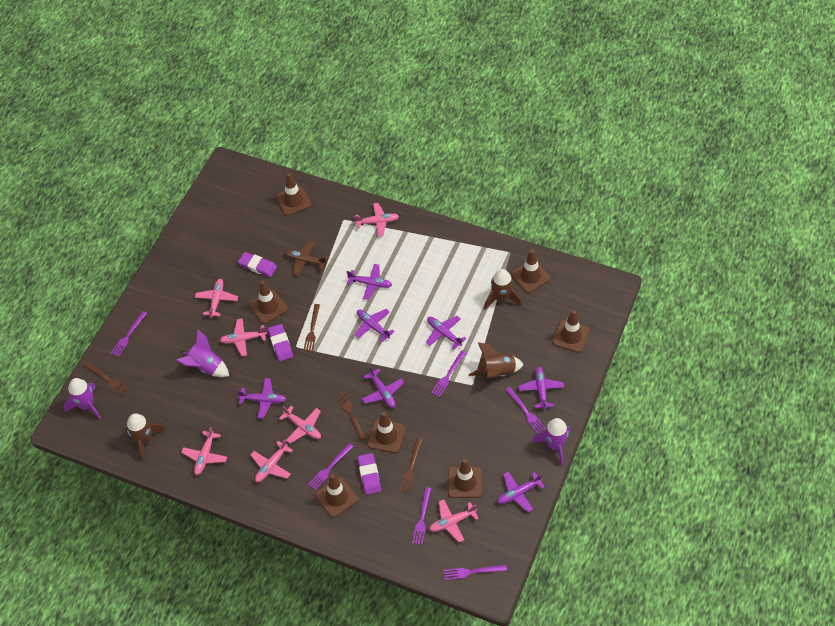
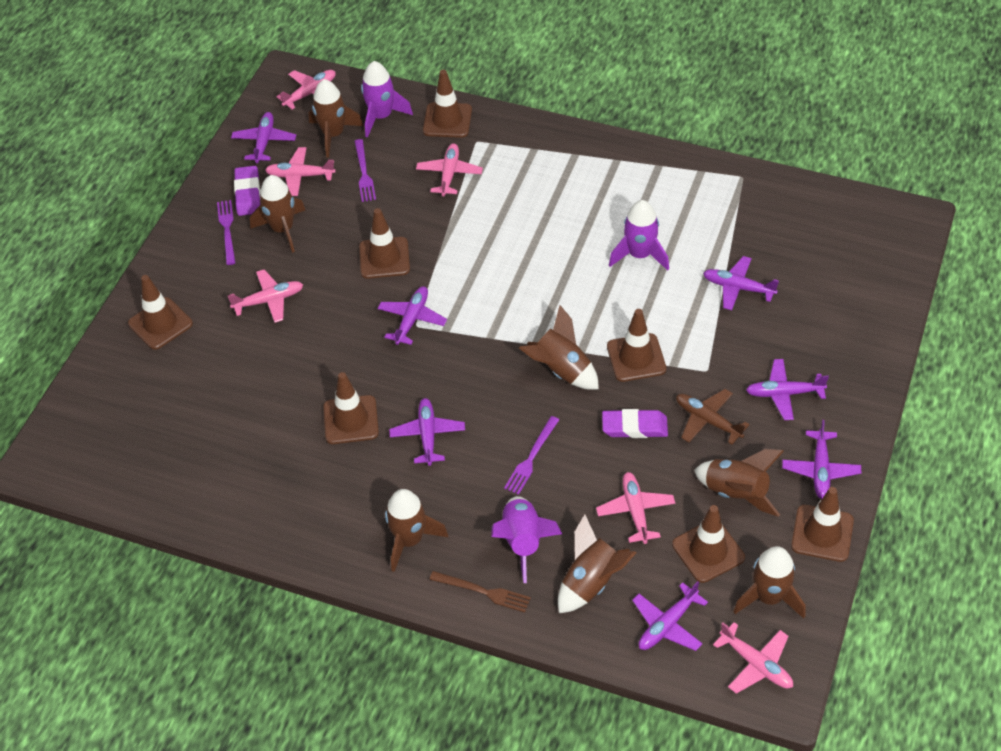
brown fork: 4 -> 1
brown rocket: 3 -> 7
pink plane: 7 -> 6
purple eraser: 3 -> 2
purple fork: 6 -> 3

